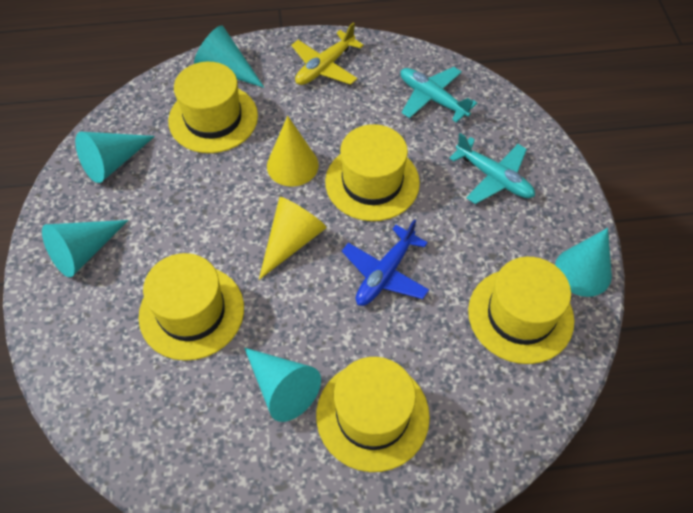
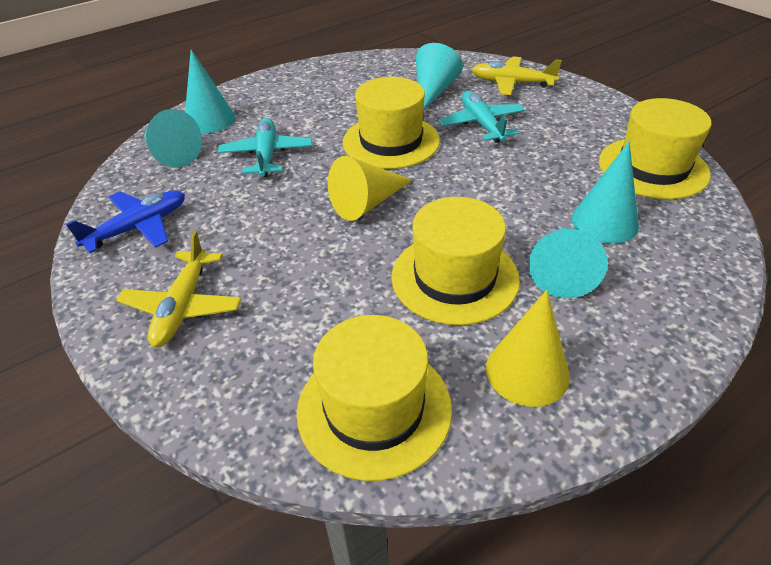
yellow hat: 5 -> 4
yellow plane: 1 -> 2

